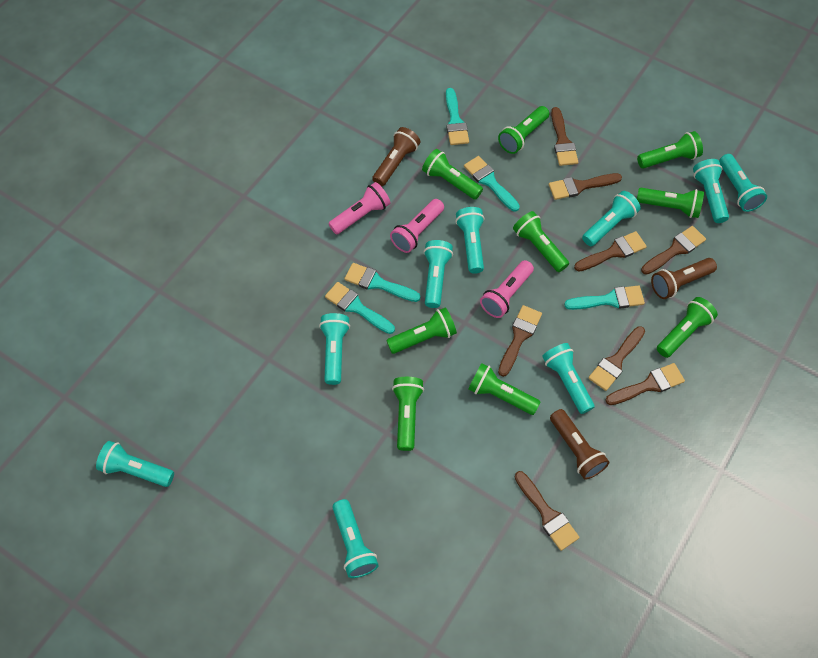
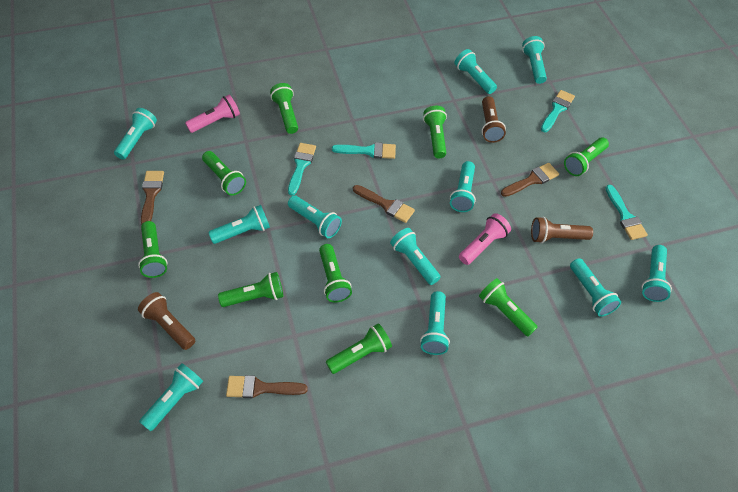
brown brush: 8 -> 4
pink flashlight: 3 -> 2
turquoise brush: 5 -> 4
turquoise flashlight: 9 -> 11

